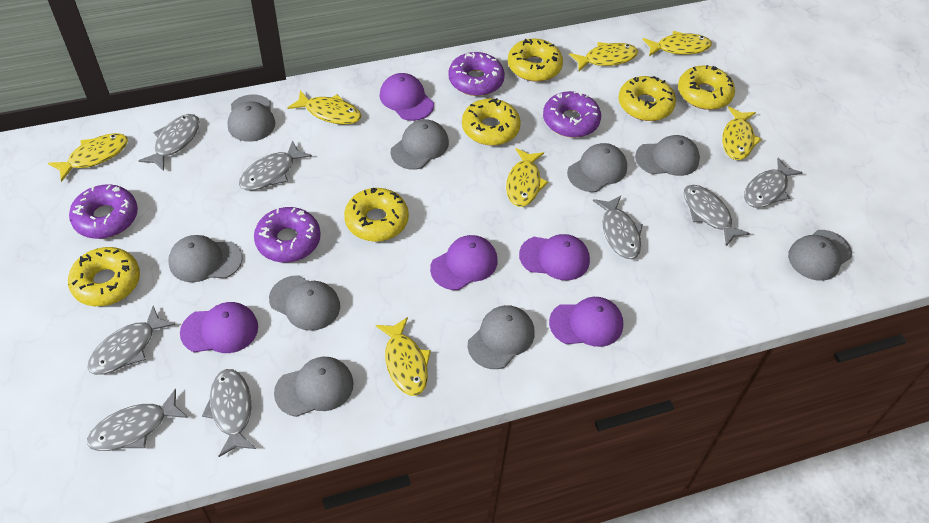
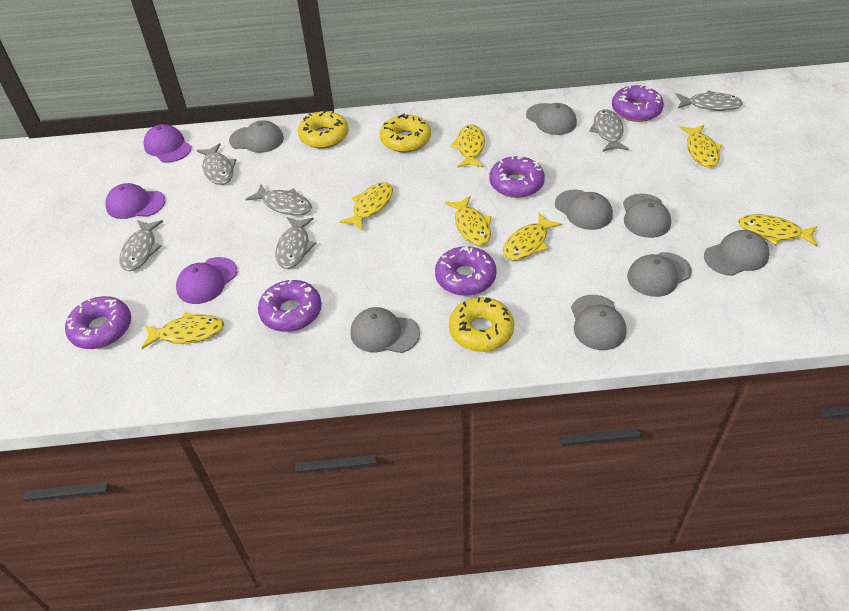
grey cap: 9 -> 8
grey fish: 8 -> 6
purple cap: 5 -> 3
purple donut: 4 -> 5
yellow donut: 6 -> 3

